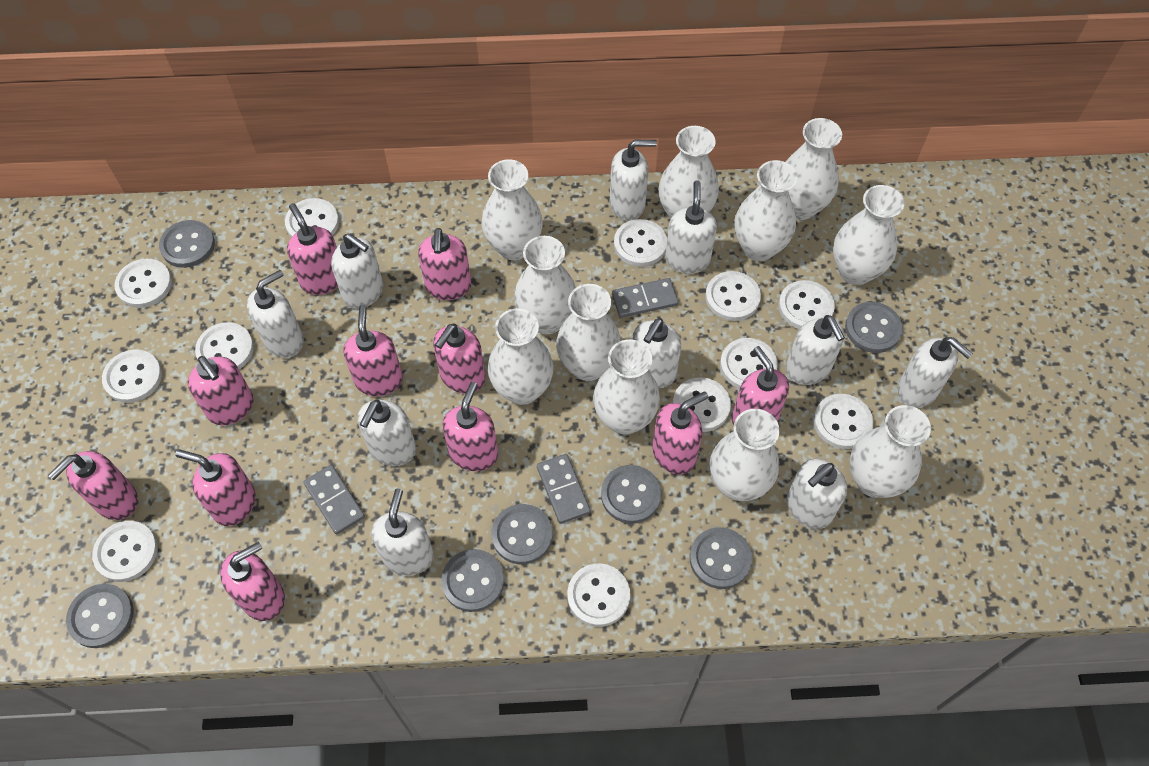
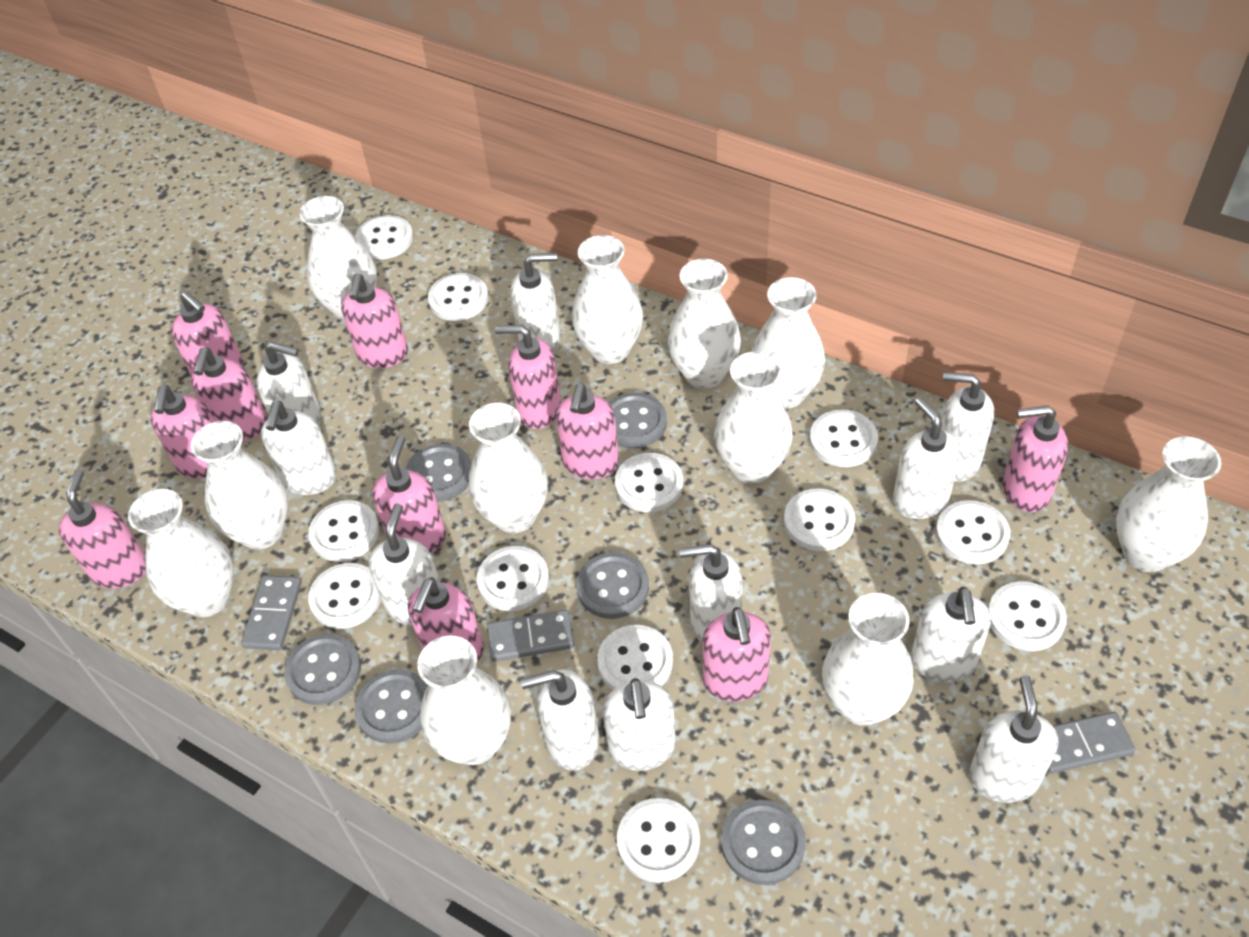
grey button: 7 -> 6
white soap dispenser: 10 -> 11

